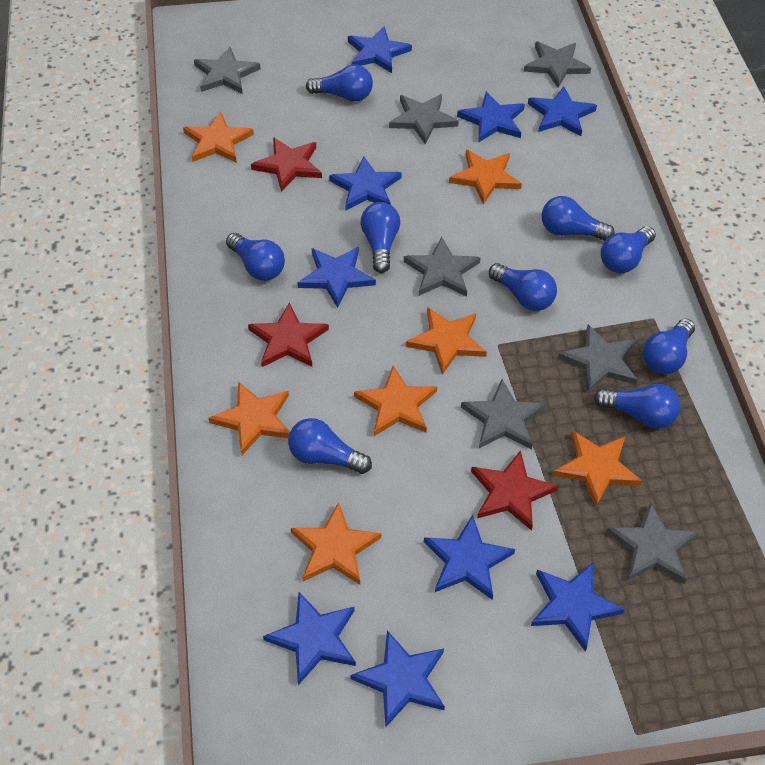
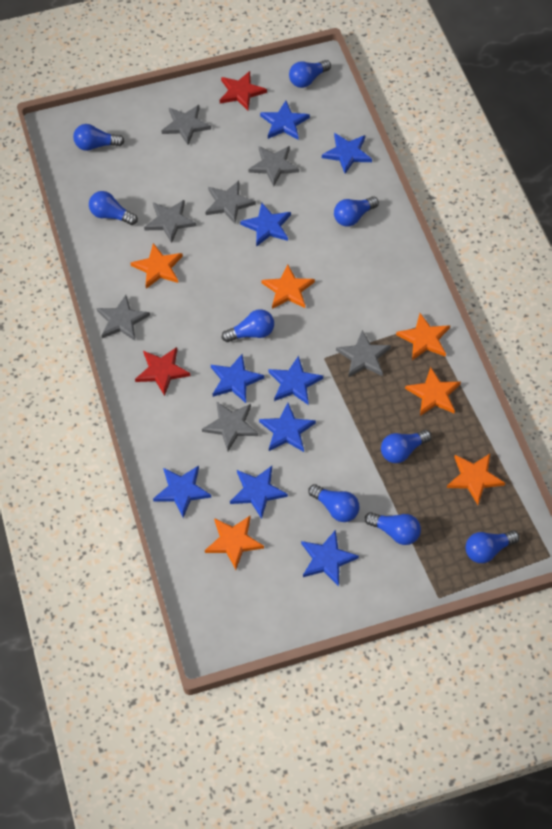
orange star: 7 -> 6
red star: 3 -> 2

